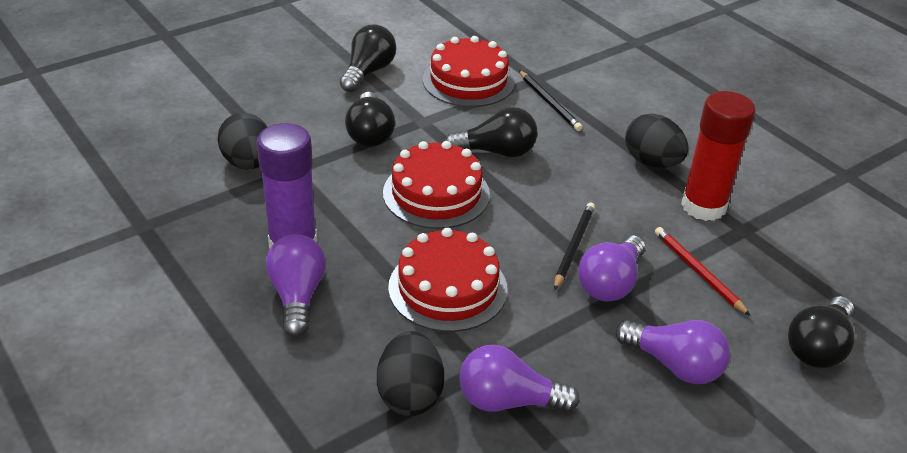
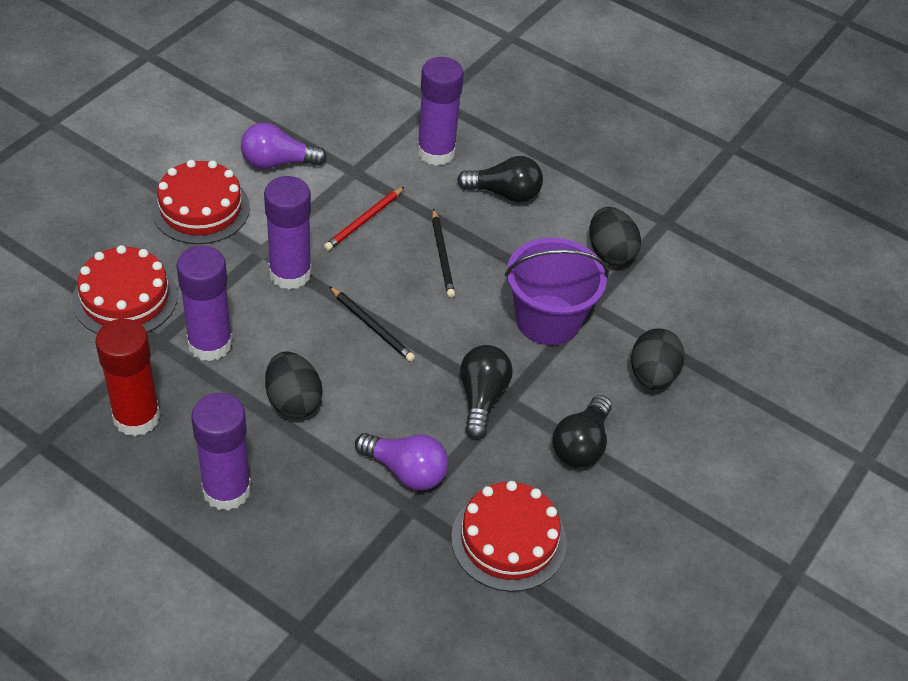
black light bulb: 4 -> 3
purple bucket: 0 -> 1
purple glue stick: 1 -> 4
purple light bulb: 4 -> 2

